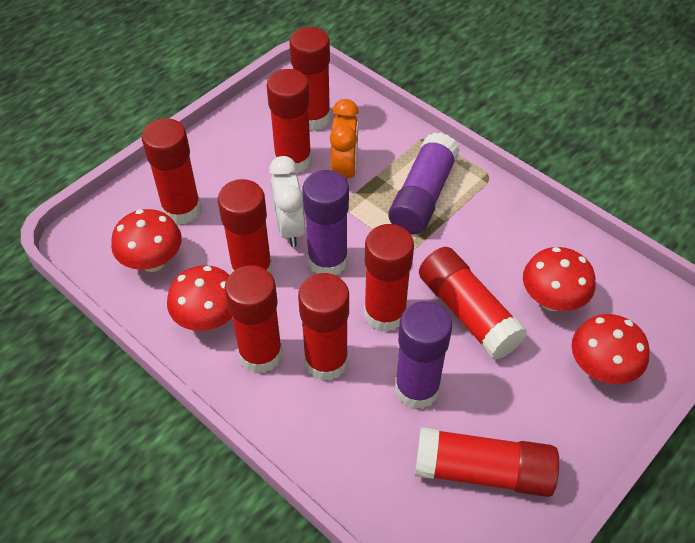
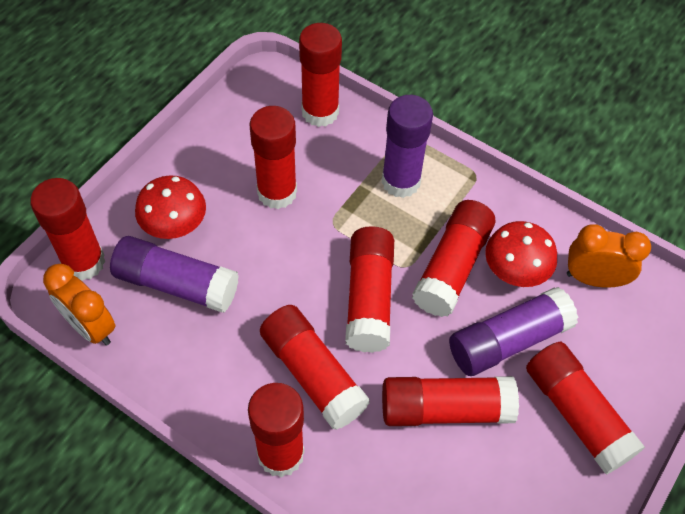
orange clock: 1 -> 2
red mushroom: 4 -> 2
white clock: 1 -> 0

